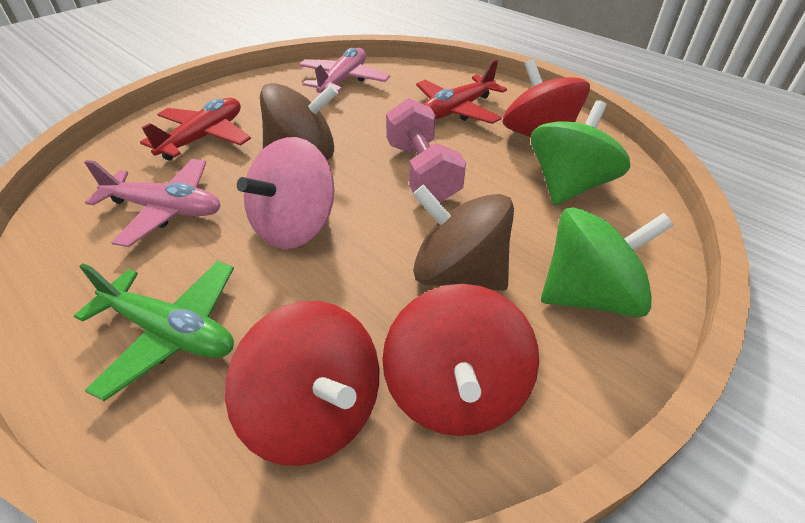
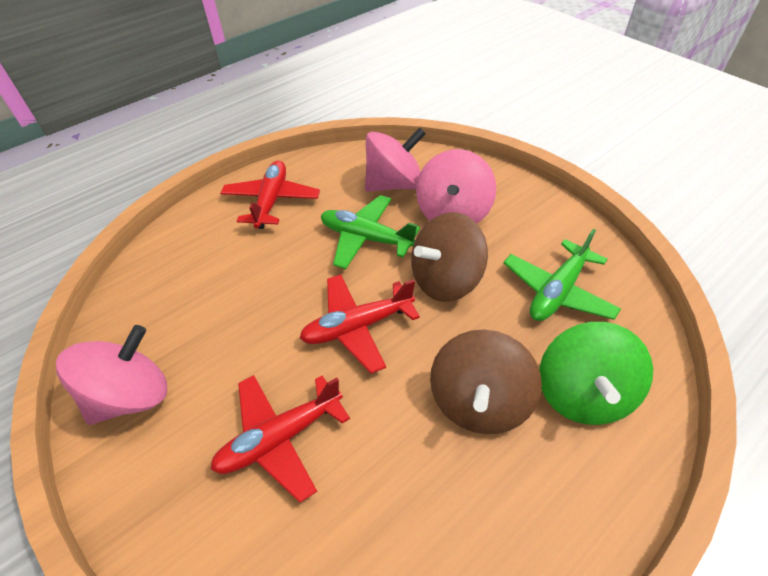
green plane: 1 -> 2
green spinning top: 2 -> 1
pink dumbbell: 1 -> 0
pink plane: 2 -> 0
pink spinning top: 1 -> 3
red plane: 2 -> 3
red spinning top: 3 -> 0

